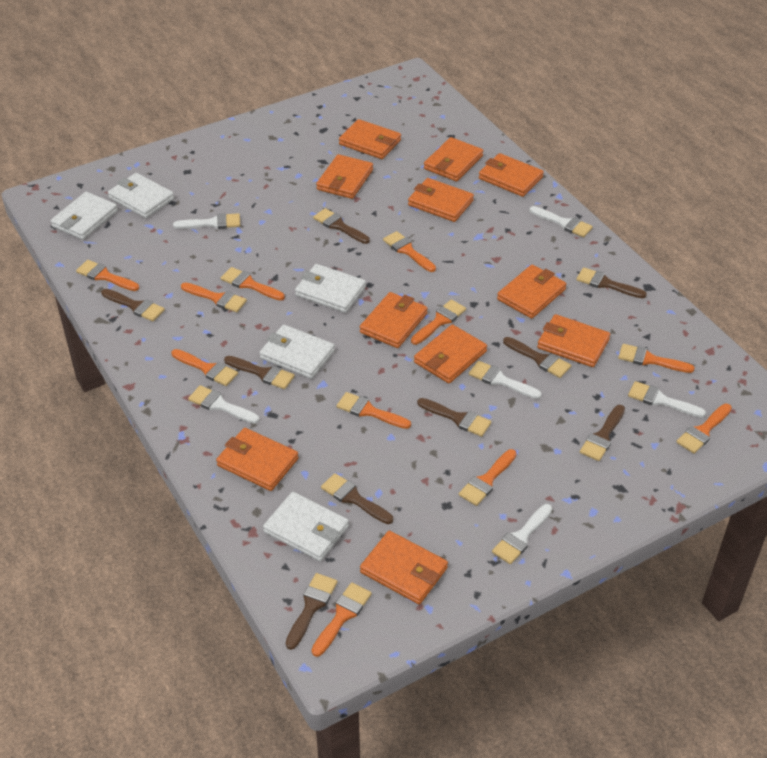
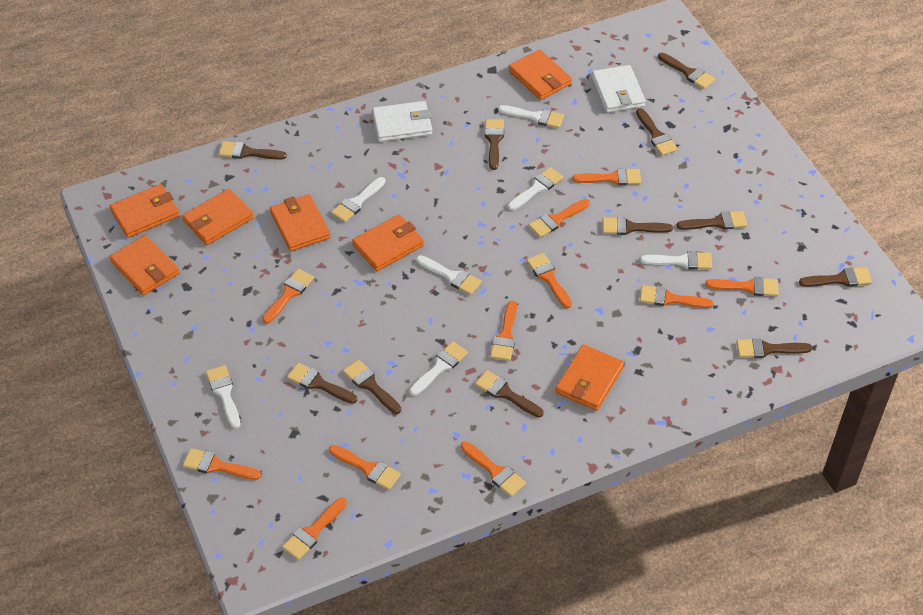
brown brush: 9 -> 11
orange wallet: 11 -> 7
white brush: 6 -> 7
white wallet: 5 -> 2

